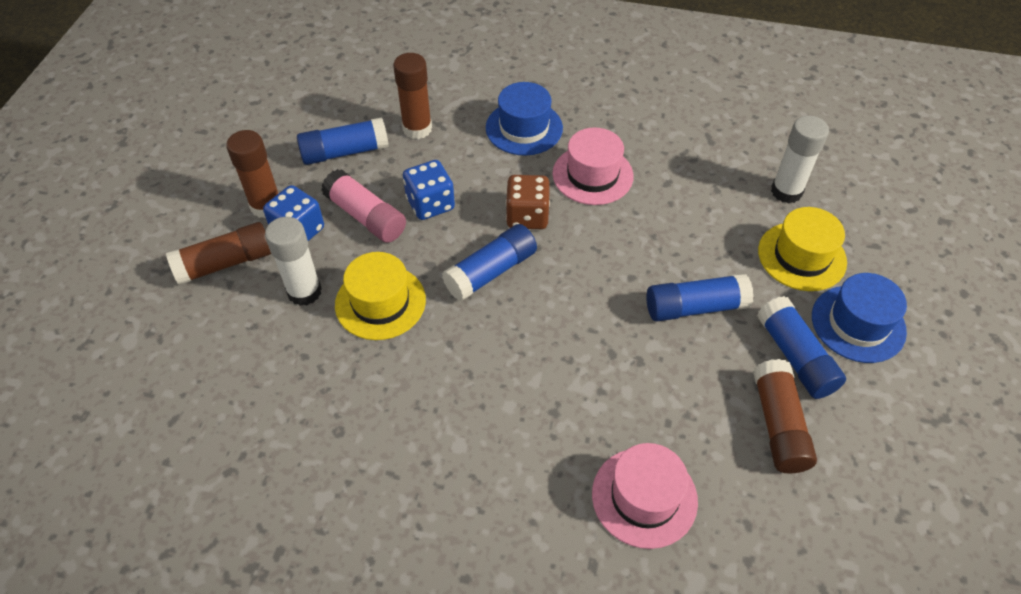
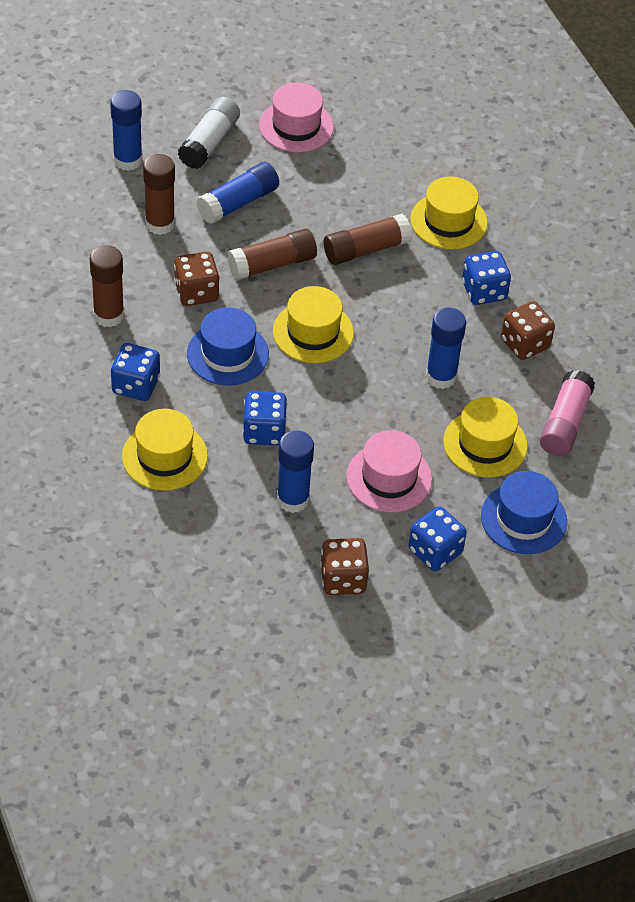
blue dice: 2 -> 4
brown dice: 1 -> 3
white glue stick: 2 -> 1
yellow hat: 2 -> 4

